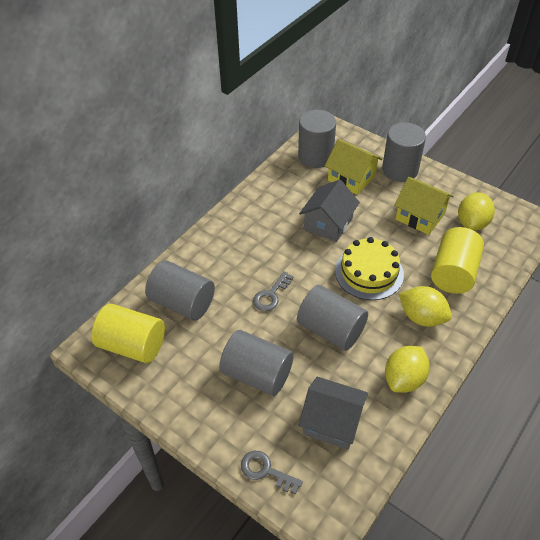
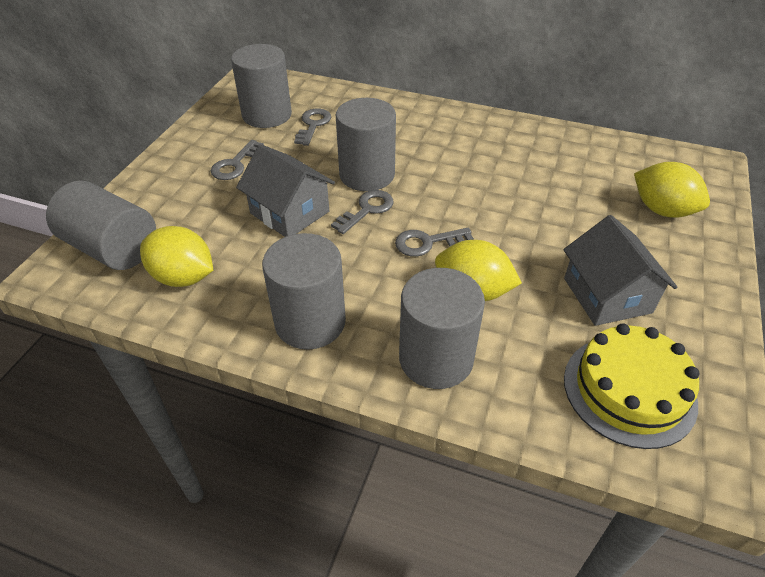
grey key: 2 -> 4
yellow cylinder: 2 -> 0
yellow house: 2 -> 0

